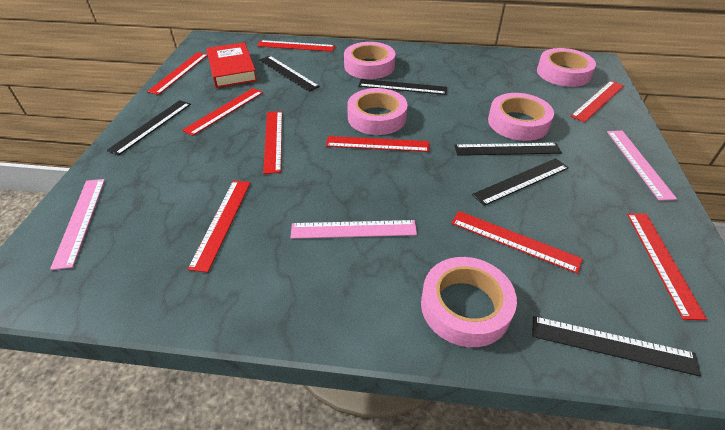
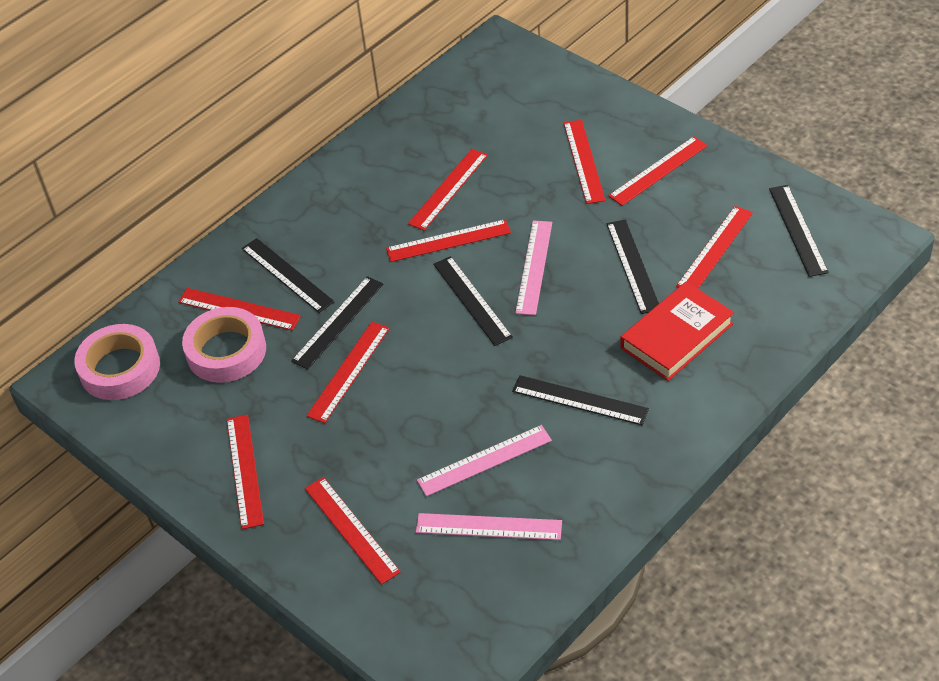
pink tape: 5 -> 2

